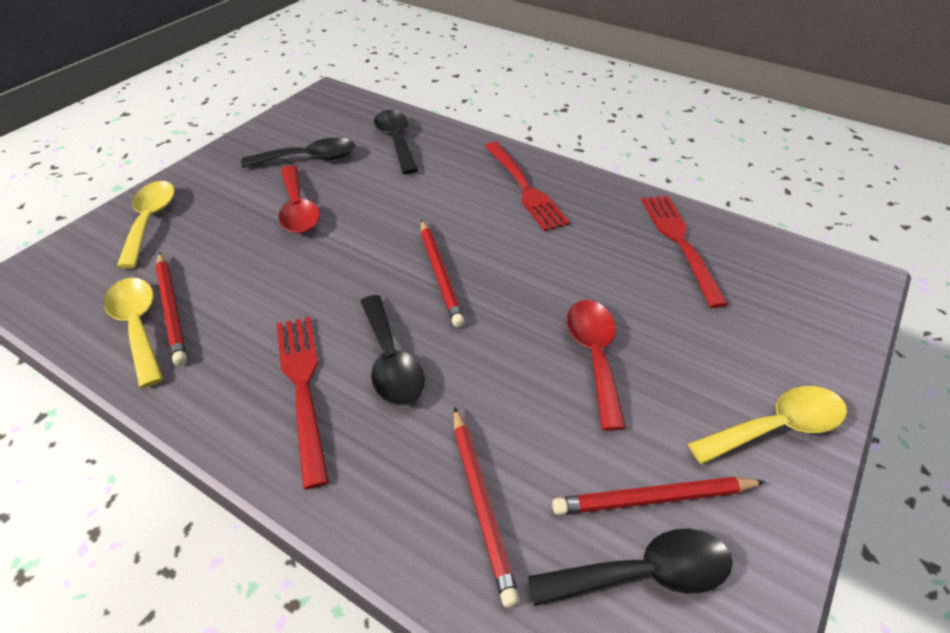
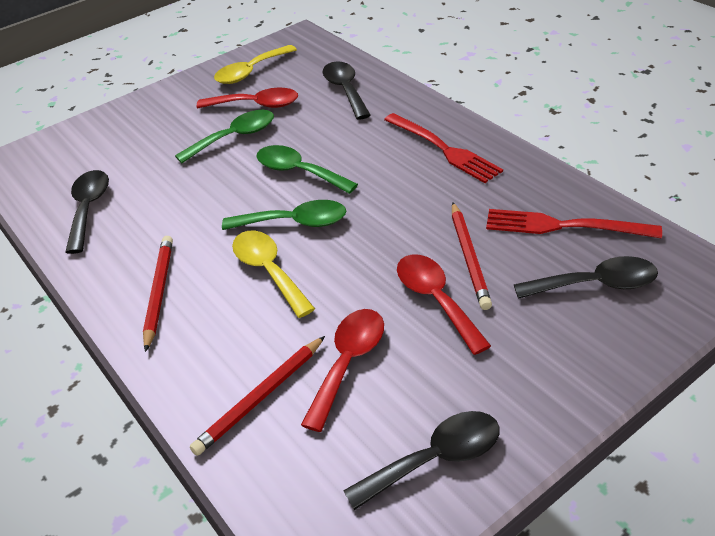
green spoon: 0 -> 3
red fork: 3 -> 2
red pencil: 4 -> 3
red spoon: 2 -> 3
yellow spoon: 3 -> 2

